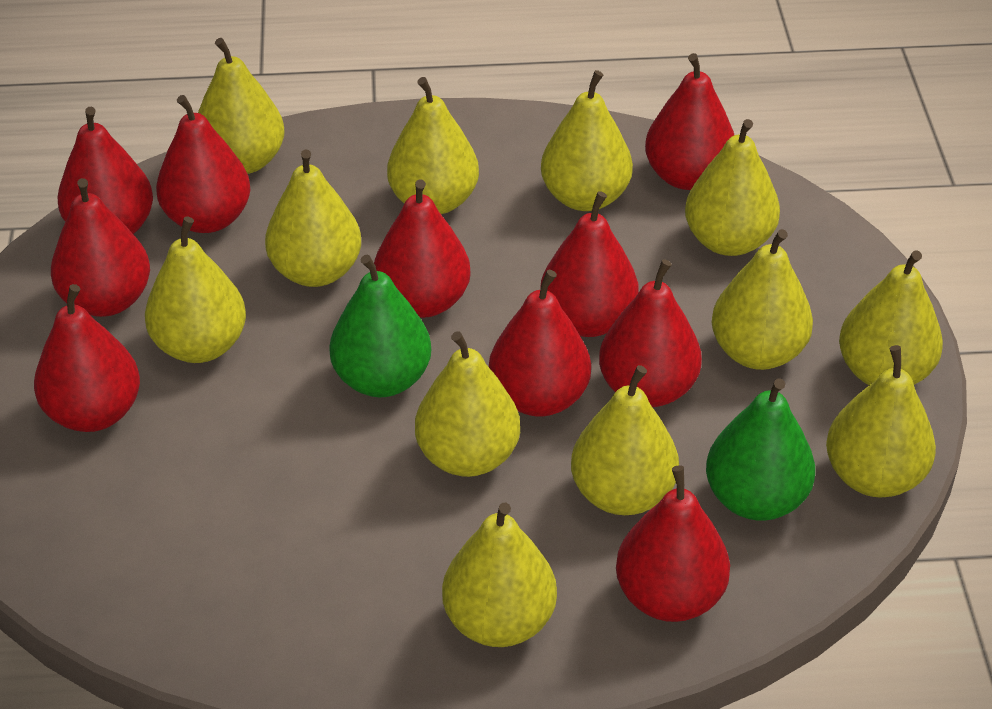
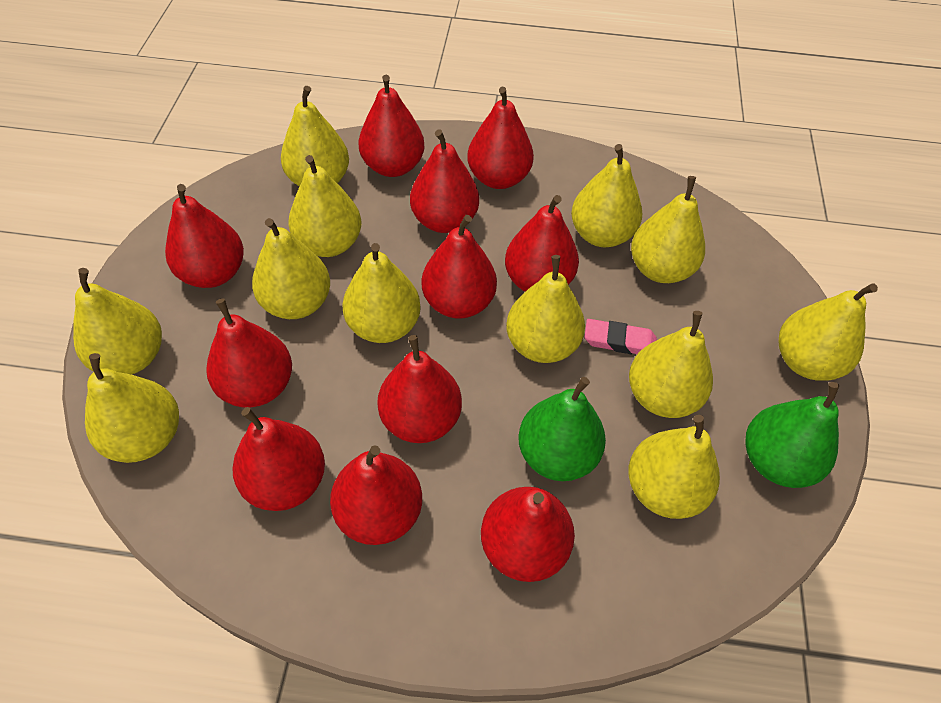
pink eraser: 0 -> 1
red pear: 10 -> 11

